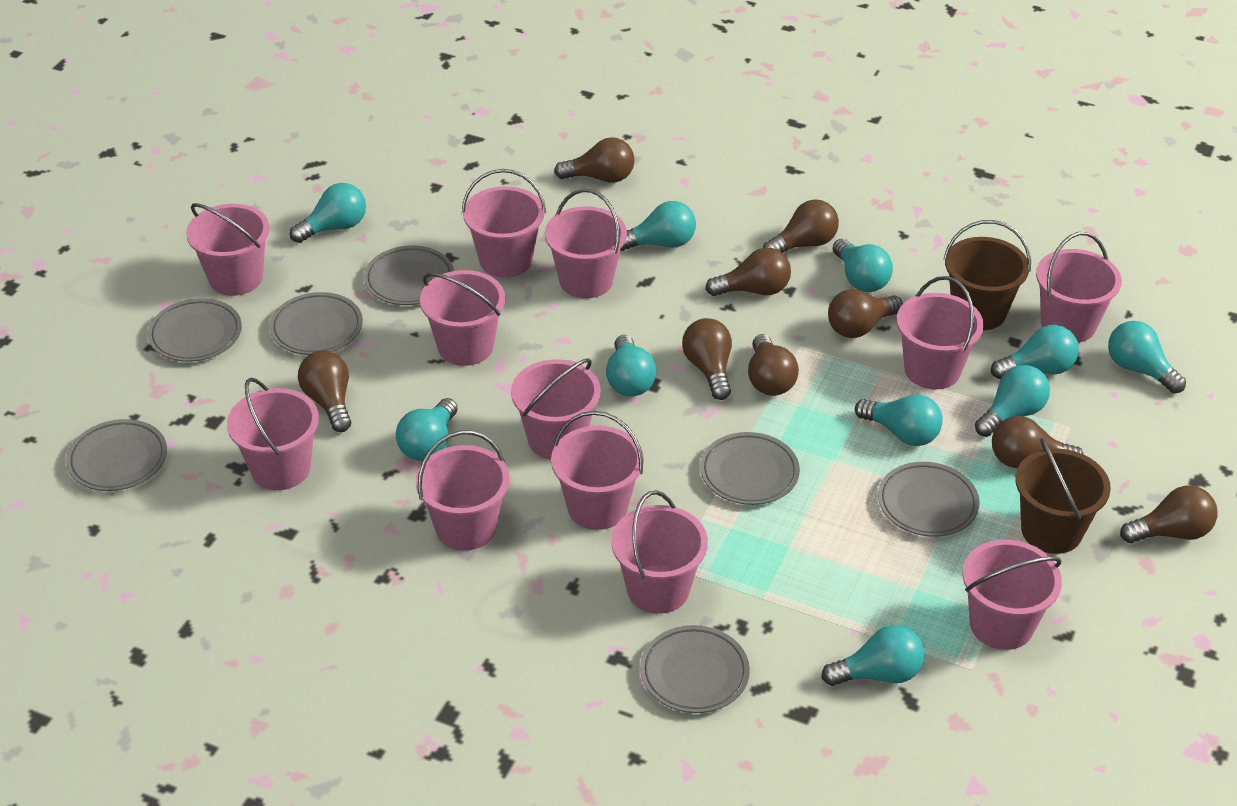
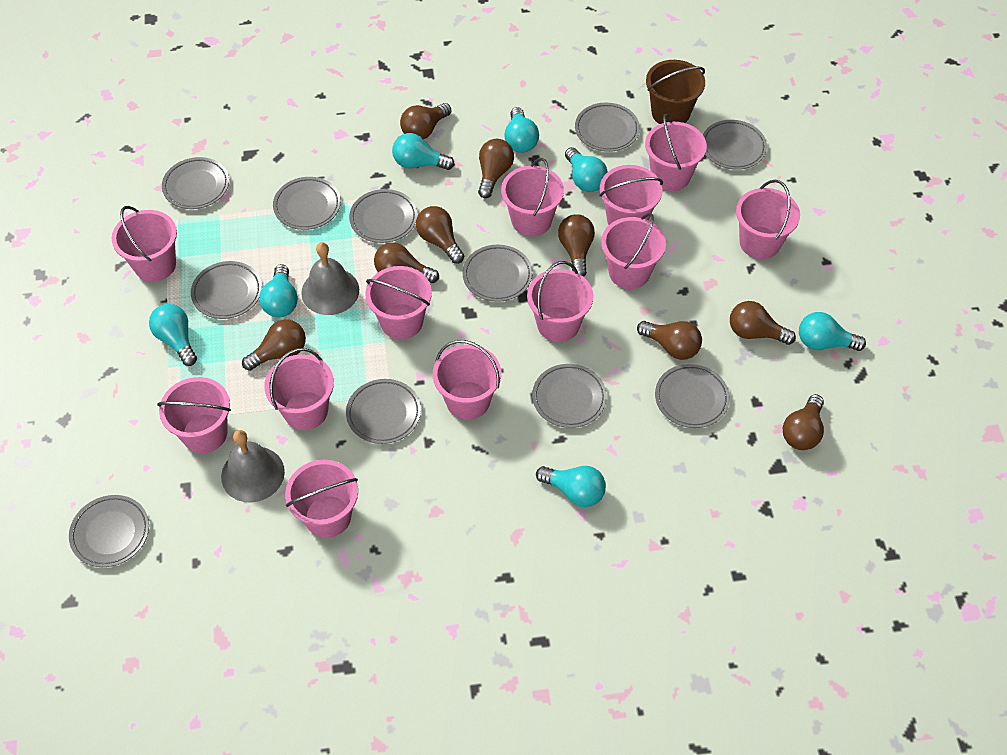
brown bucket: 2 -> 1
grey bell: 0 -> 2
grey plate: 7 -> 11
turquoise light bulb: 10 -> 7

